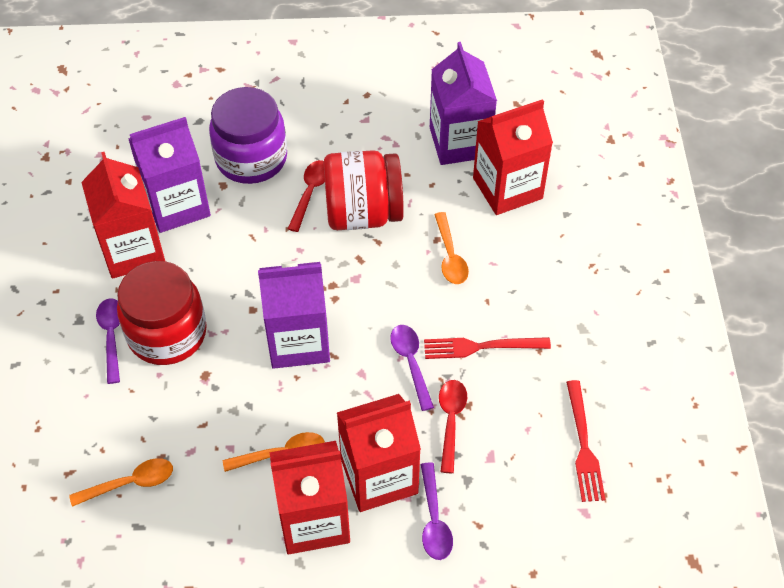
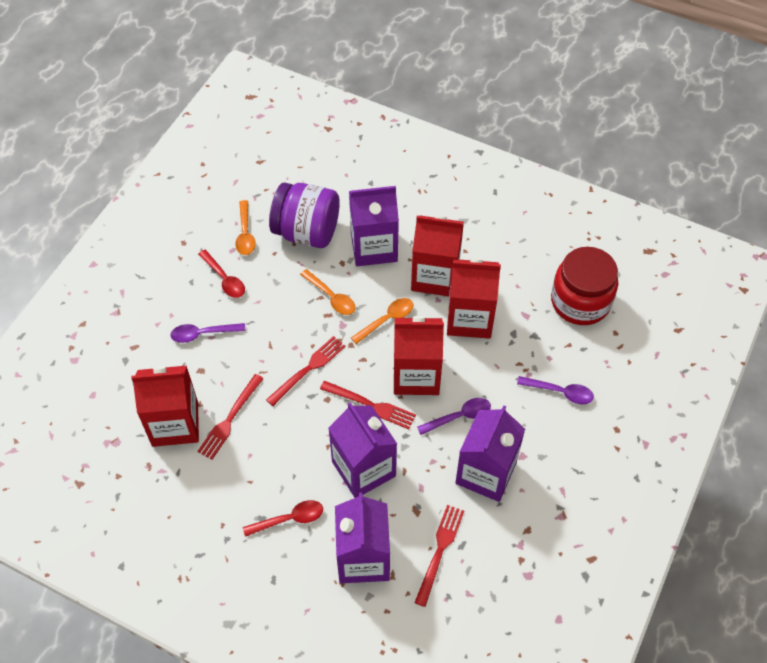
purple carton: 3 -> 4
red fork: 2 -> 4
red jar: 2 -> 1

